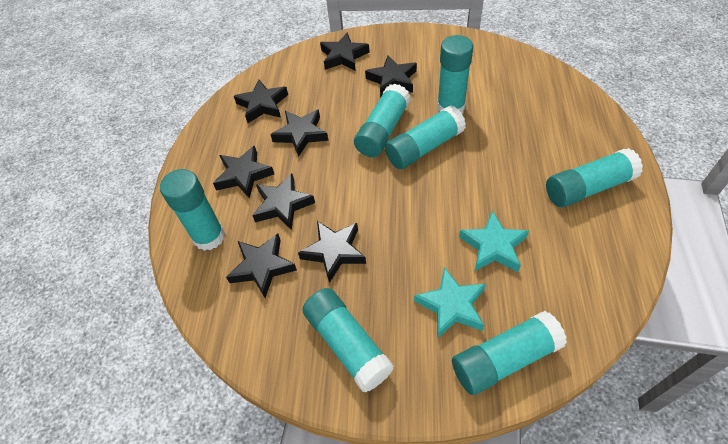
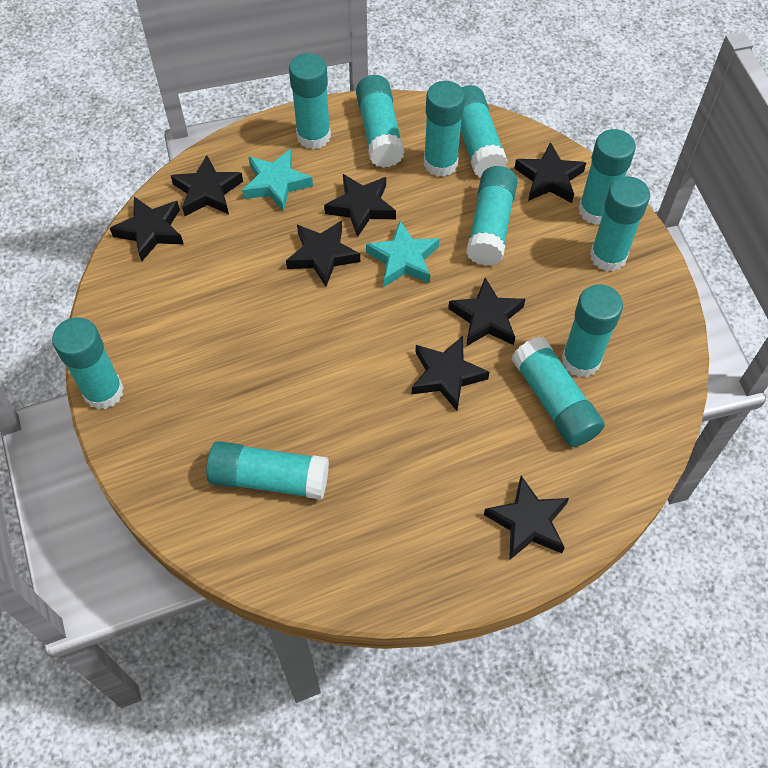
turquoise glue stick: 7 -> 11

